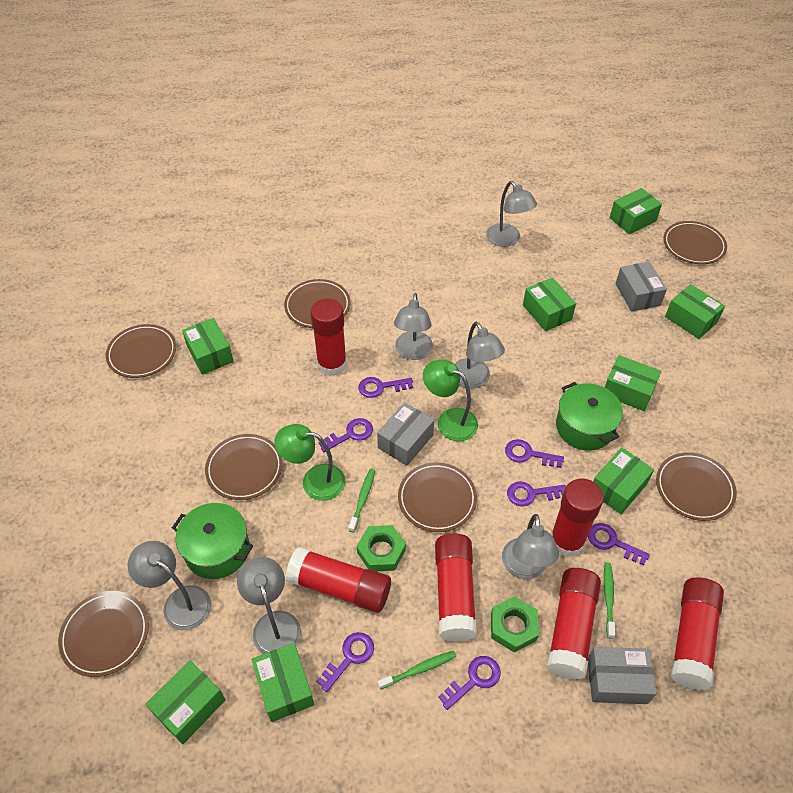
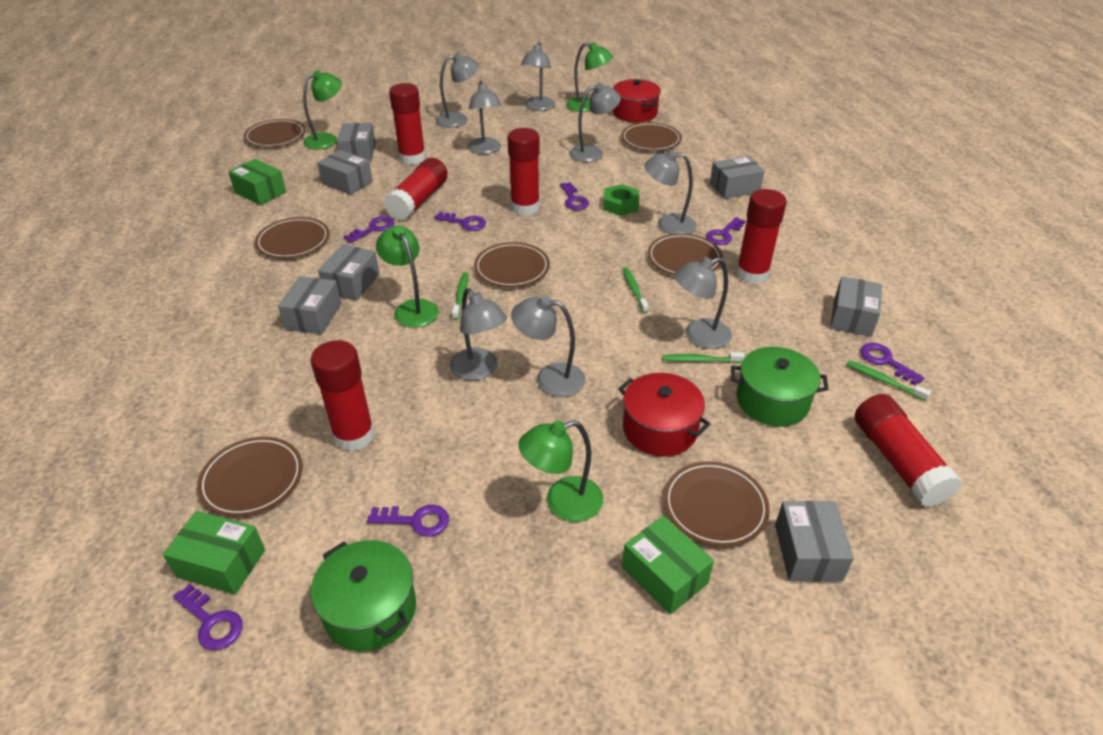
green box: 8 -> 3
green lamp: 2 -> 4
green nut: 2 -> 1
green toothbrush: 3 -> 4
grey box: 3 -> 7
grey lamp: 6 -> 8
red pot: 0 -> 2

